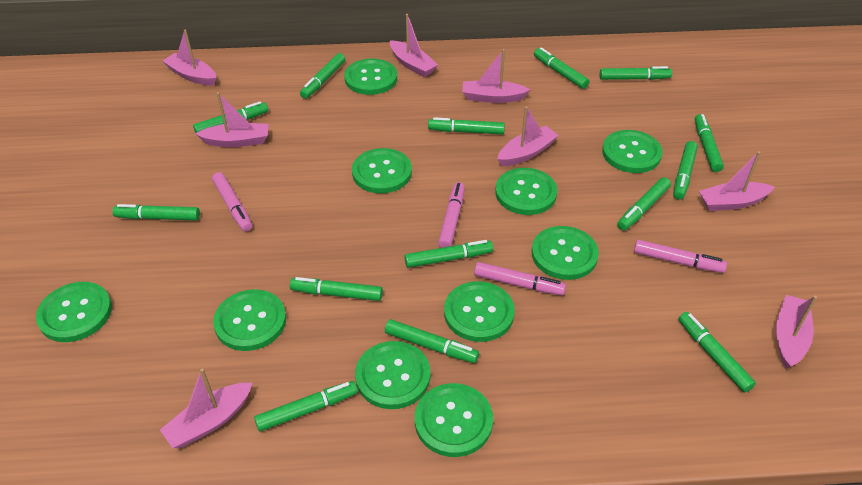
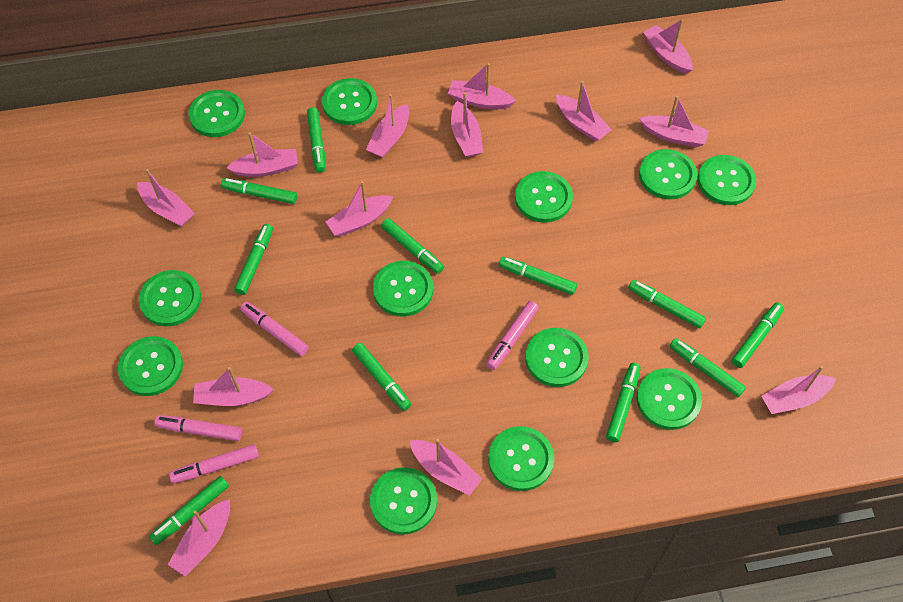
green button: 10 -> 12
green marker: 14 -> 11
pink boat: 8 -> 13

